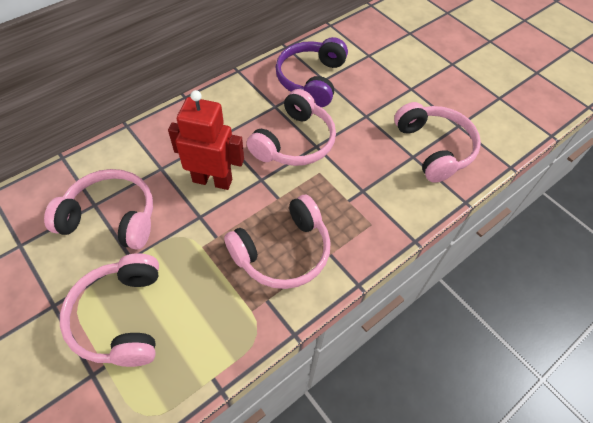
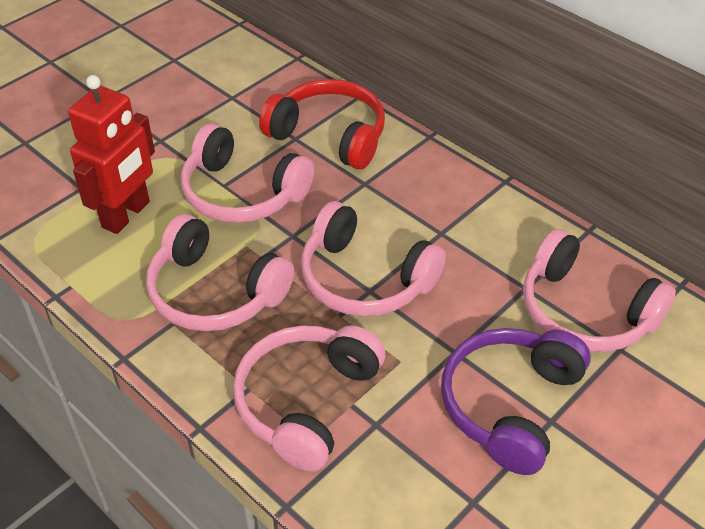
red headphones: 0 -> 1

